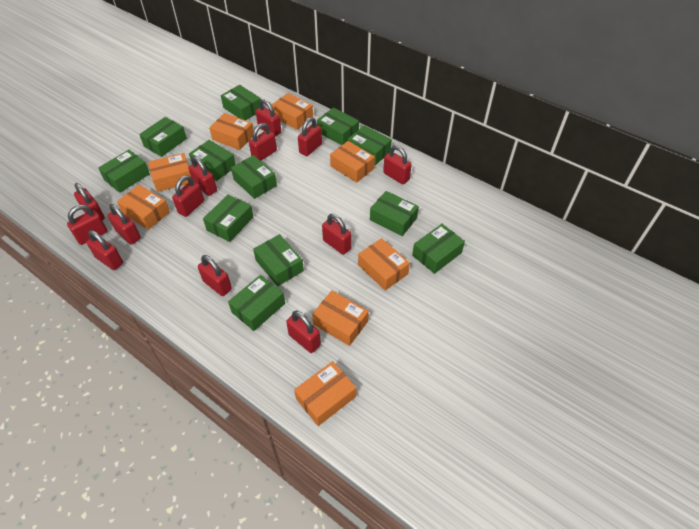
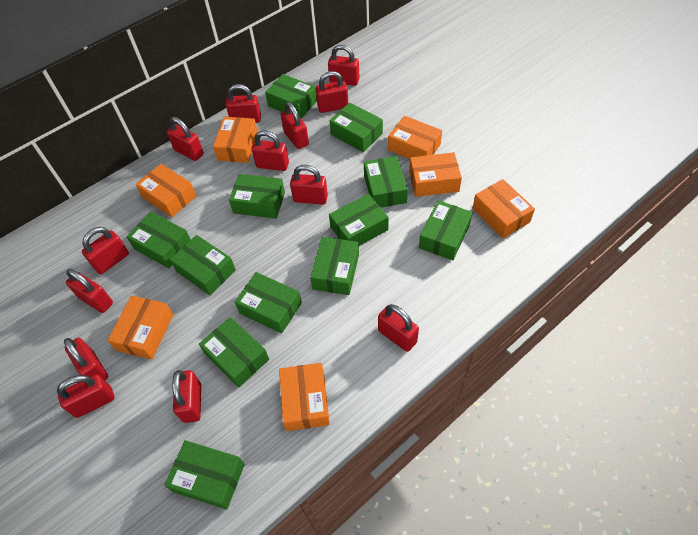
orange box: 8 -> 7

